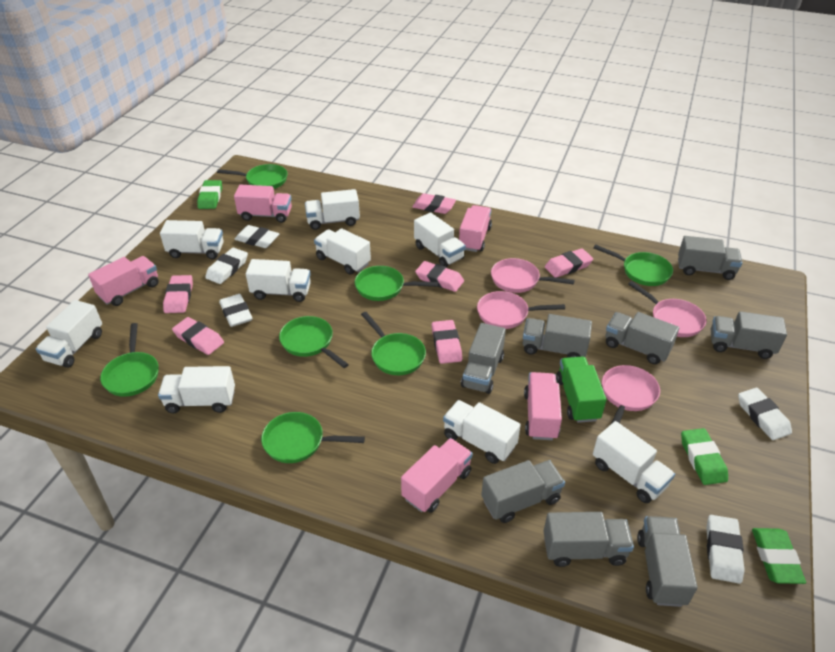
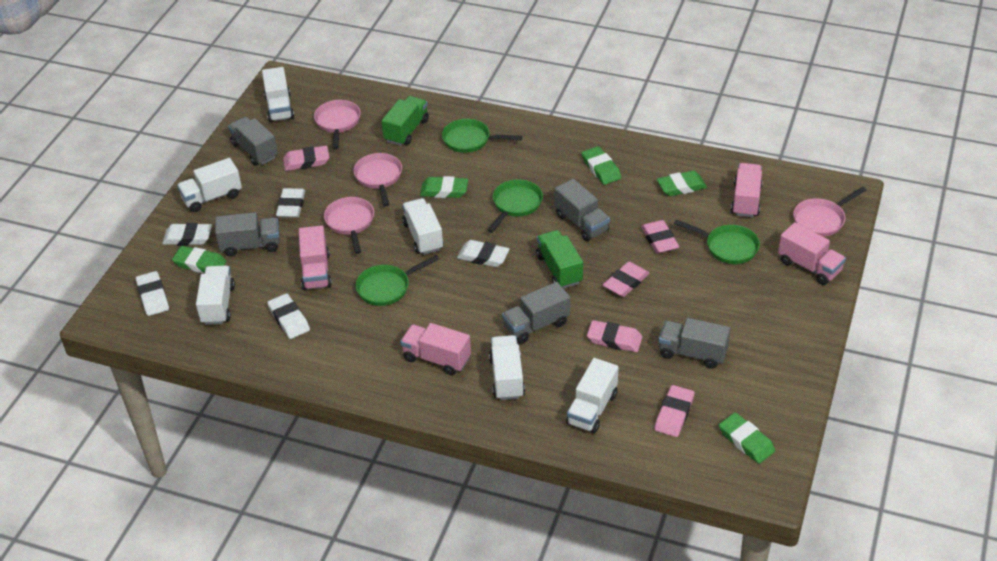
green eraser: 3 -> 5
green pan: 7 -> 4
green truck: 1 -> 2
grey truck: 8 -> 5
pink eraser: 6 -> 5
pink truck: 5 -> 4
white truck: 9 -> 6

